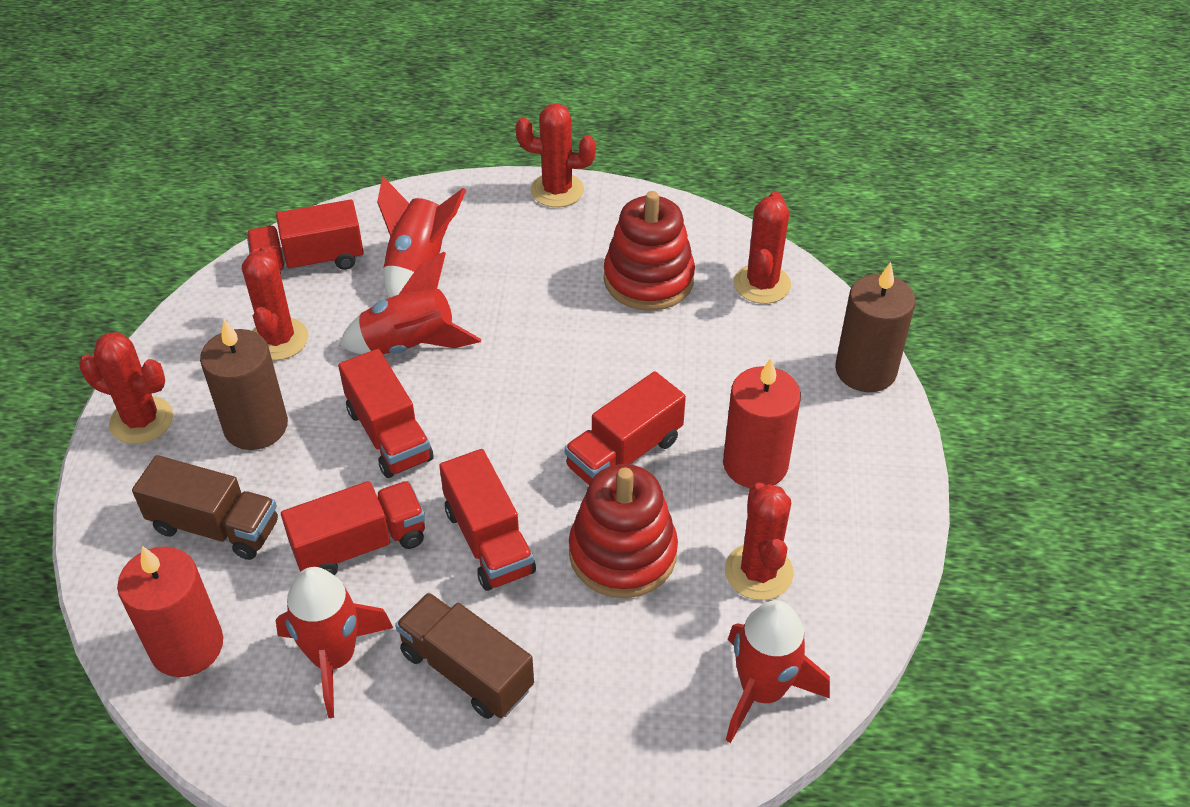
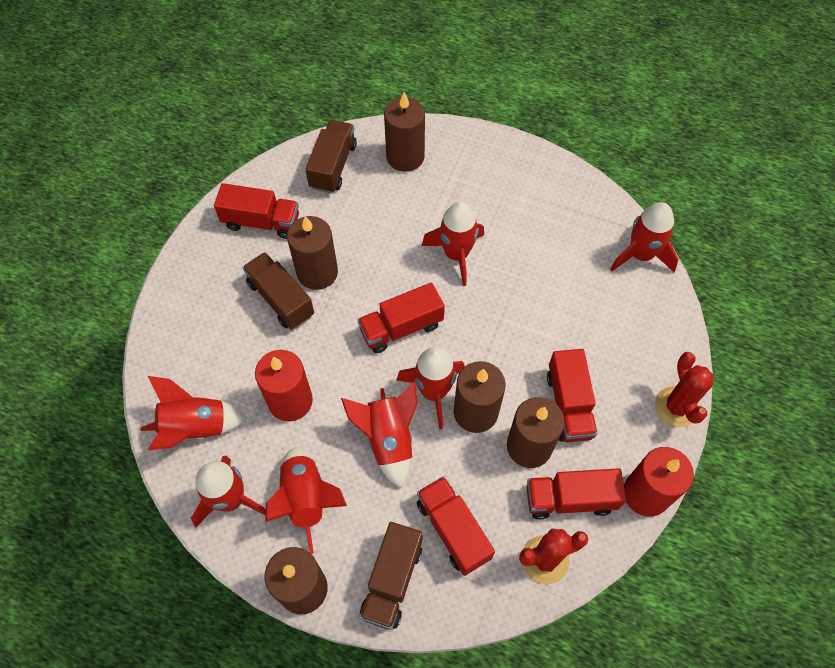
brown candle: 2 -> 5
brown truck: 2 -> 3
red cactus: 5 -> 2
red rocket: 4 -> 7
red stacking toy: 2 -> 0

